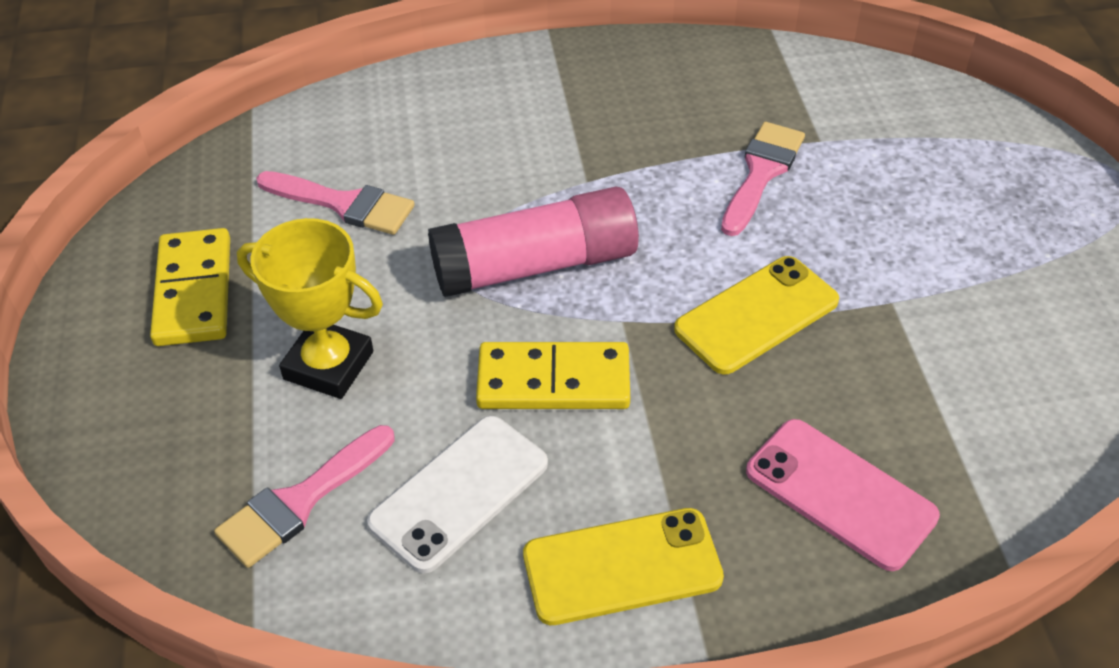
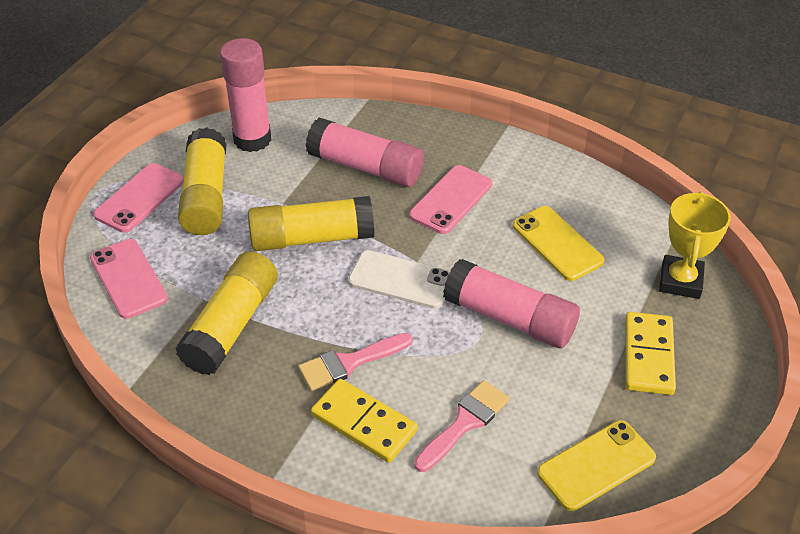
pink brush: 3 -> 2
pink glue stick: 1 -> 3
pink phone: 1 -> 3
yellow glue stick: 0 -> 3

